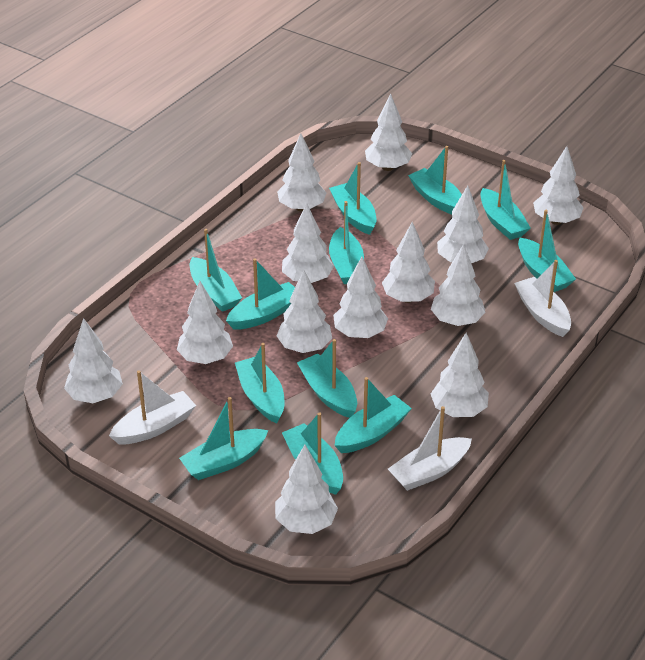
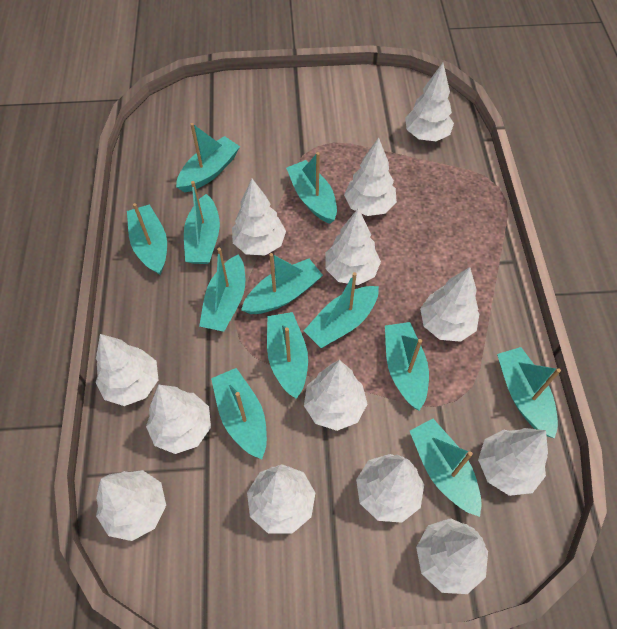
white boat: 3 -> 0

